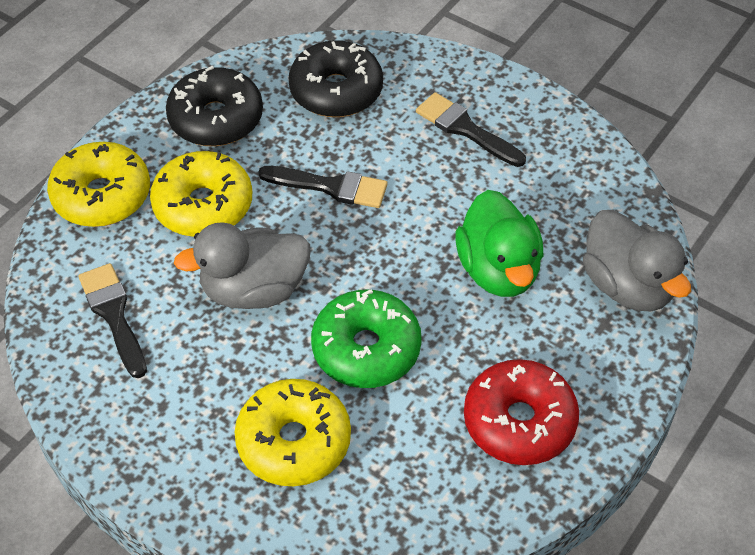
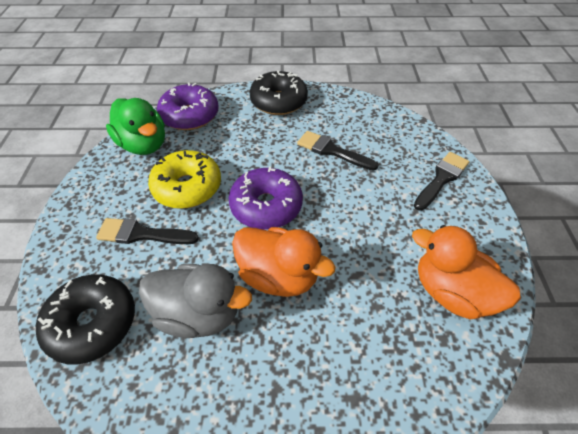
green donut: 1 -> 0
grey duck: 2 -> 1
orange duck: 0 -> 2
purple donut: 0 -> 2
red donut: 1 -> 0
yellow donut: 3 -> 1

